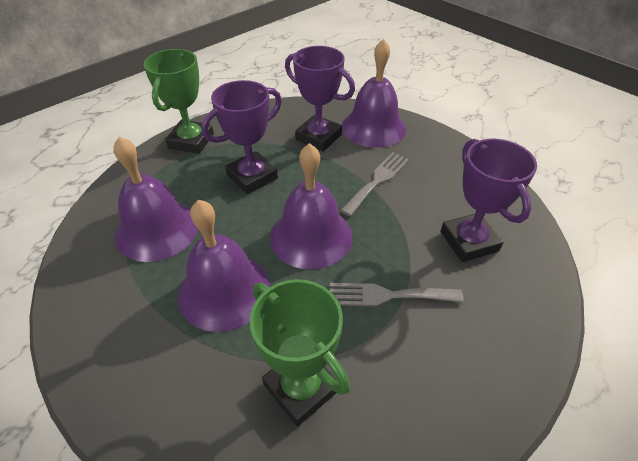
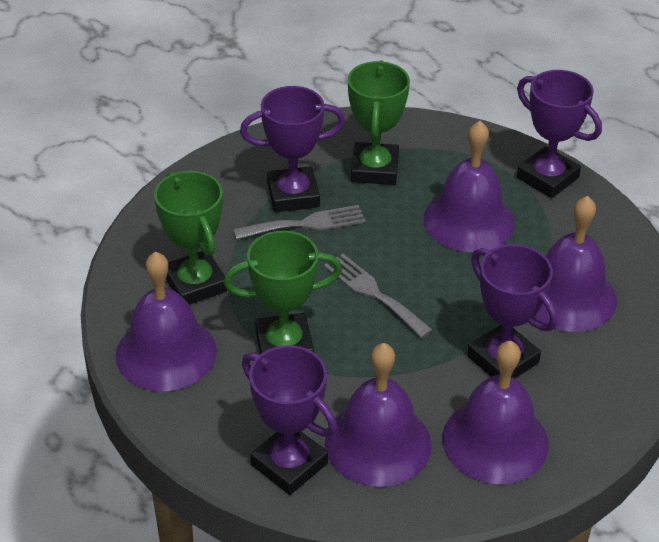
green trophy: 2 -> 3
purple bell: 4 -> 5
purple trophy: 3 -> 4

